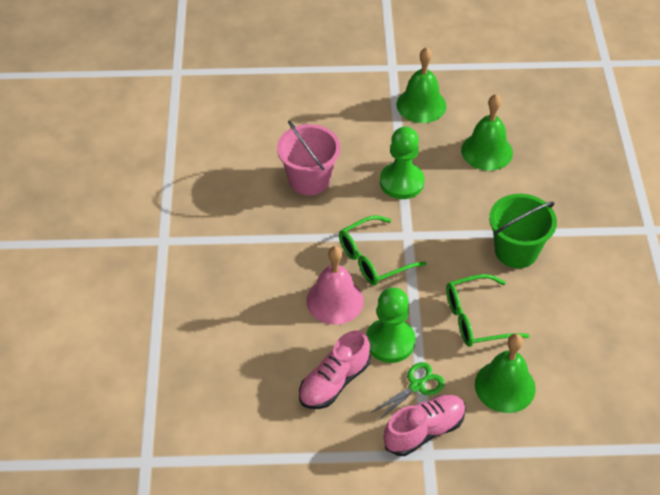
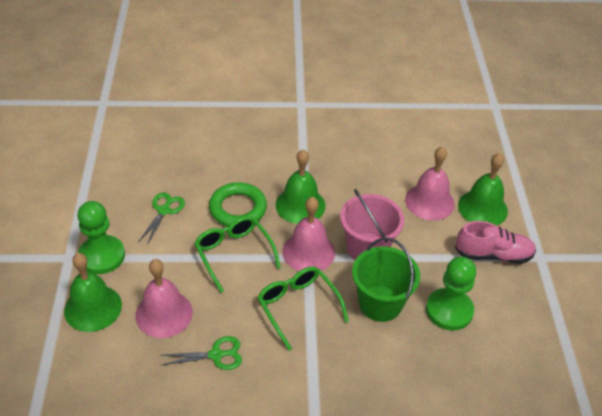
green ring: 0 -> 1
green scissors: 1 -> 2
pink bell: 1 -> 3
pink shoe: 2 -> 1

